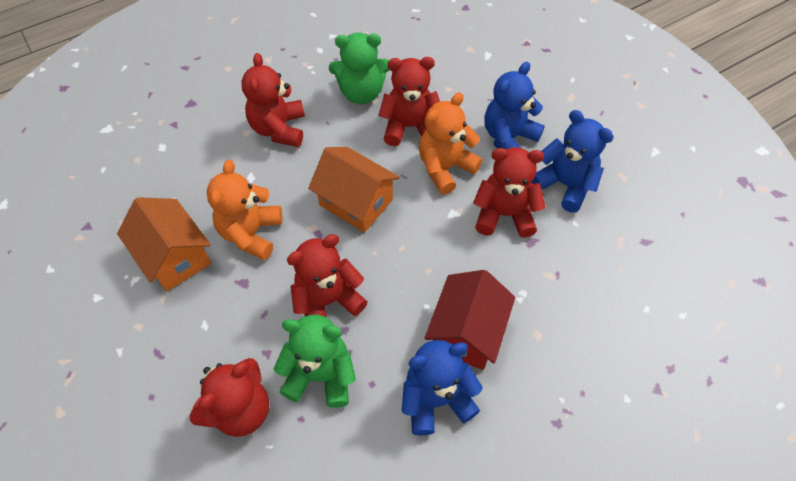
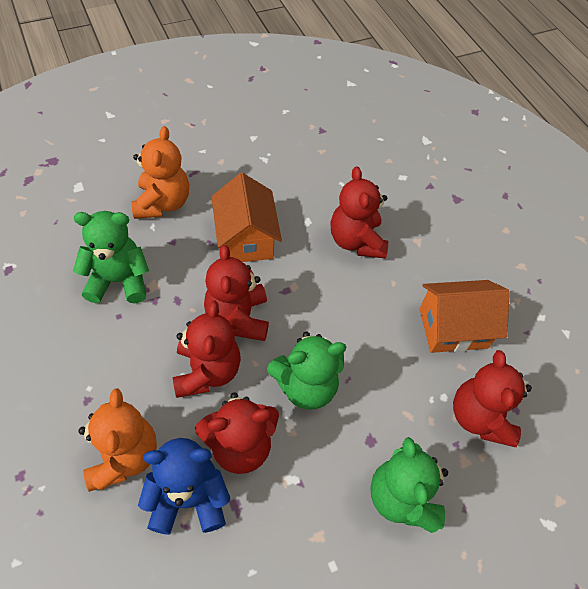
blue teddy bear: 3 -> 1
green teddy bear: 2 -> 3
red house: 1 -> 0

